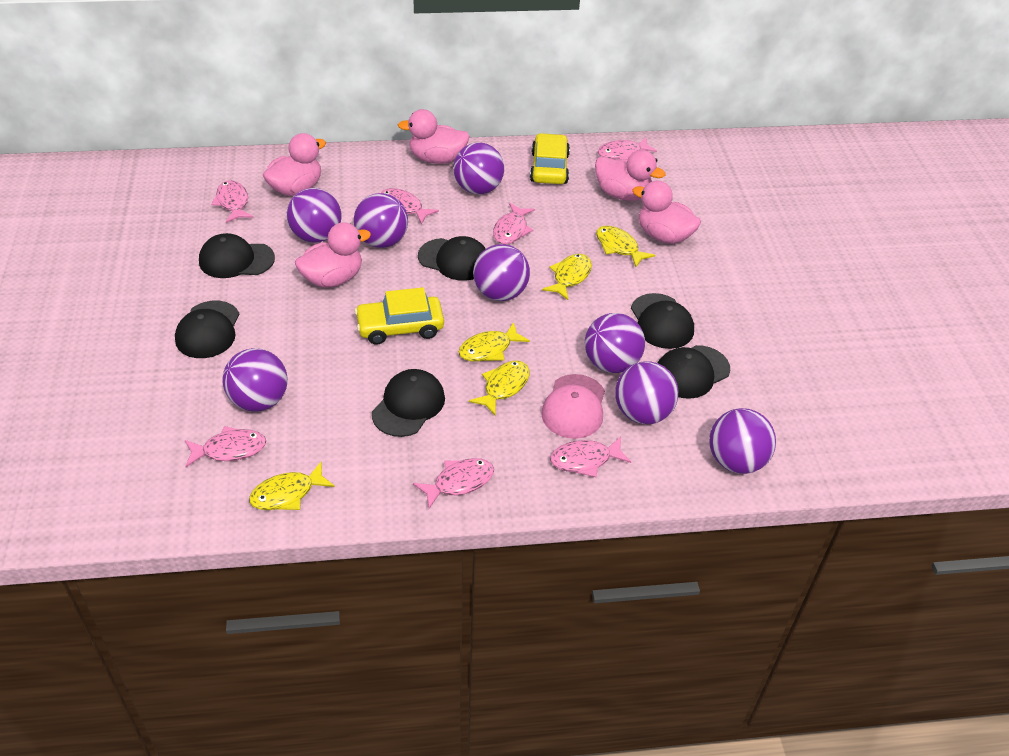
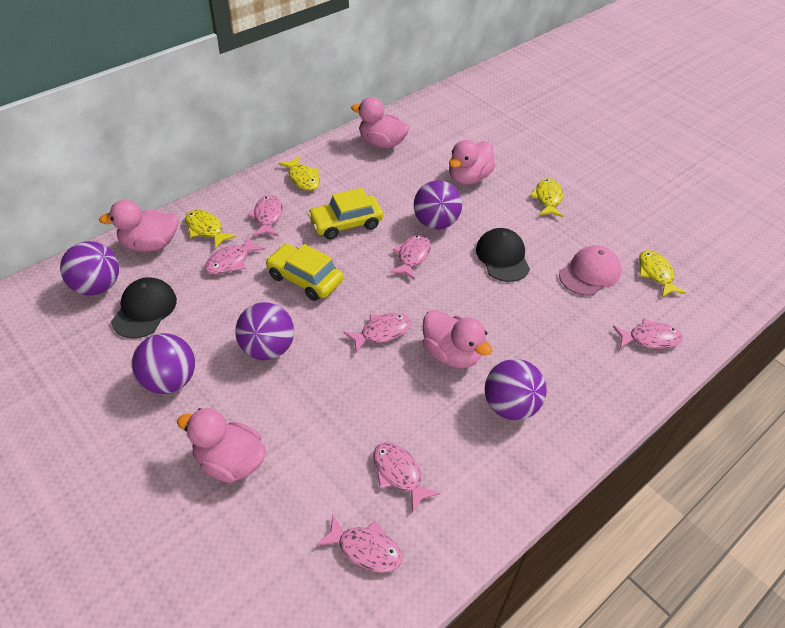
black cap: 6 -> 2
purple ball: 8 -> 5
yellow fish: 5 -> 4

